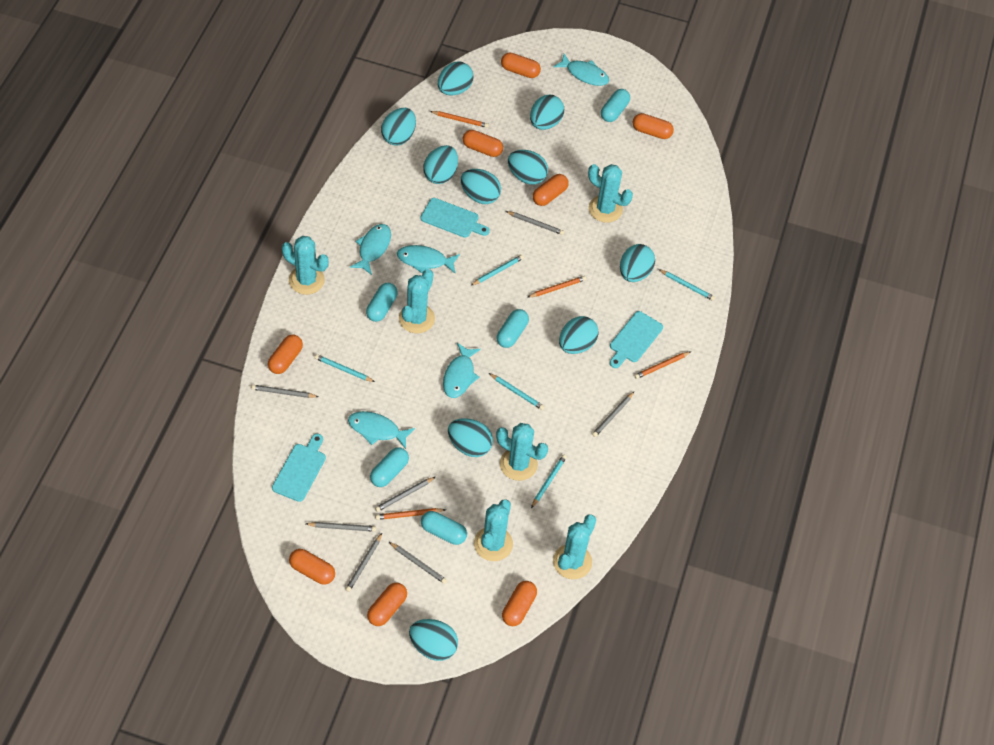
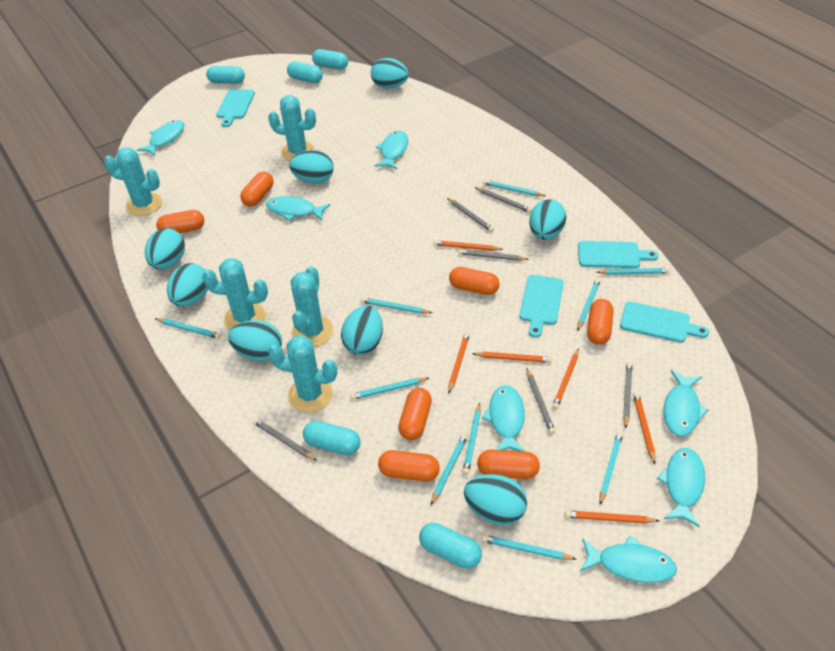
grey pencil: 7 -> 6
orange capsule: 8 -> 7
orange pencil: 4 -> 6
turquoise cactus: 6 -> 5
turquoise cutting board: 3 -> 4
turquoise egg: 10 -> 8
turquoise fish: 5 -> 7
turquoise pencil: 5 -> 10

